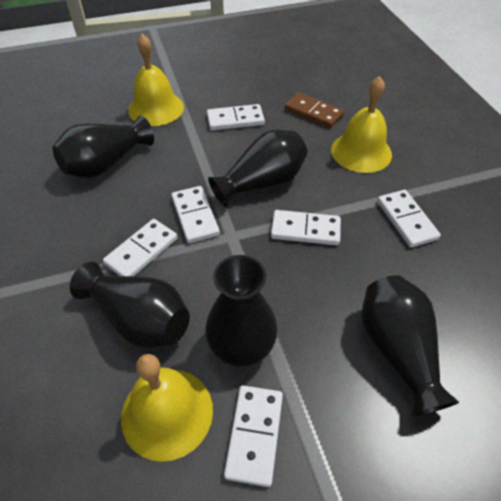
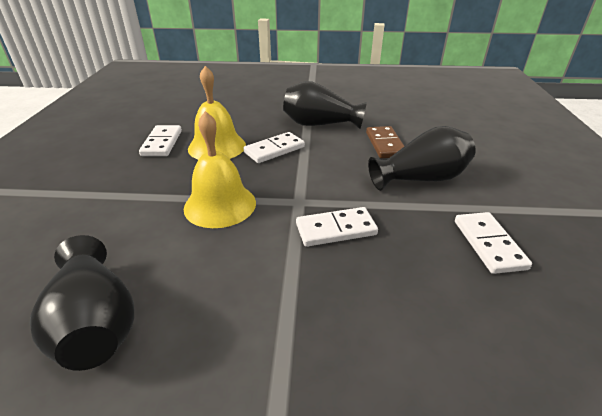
black vase: 5 -> 3
white domino: 6 -> 4
yellow bell: 3 -> 2

